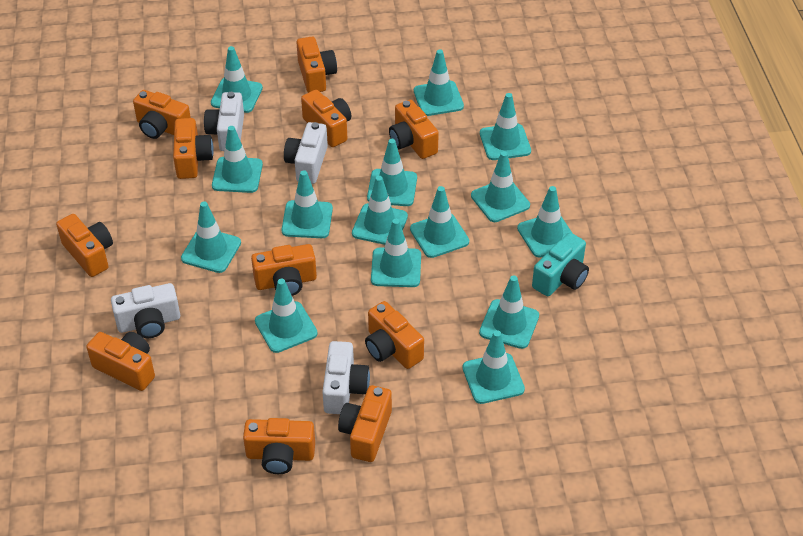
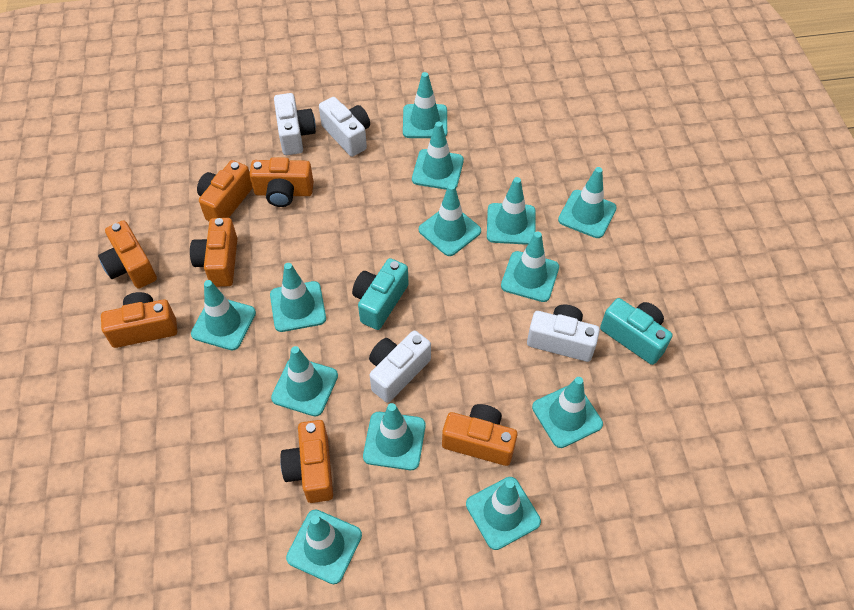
orange camera: 11 -> 7
turquoise camera: 1 -> 2
turquoise traffic cone: 15 -> 13

